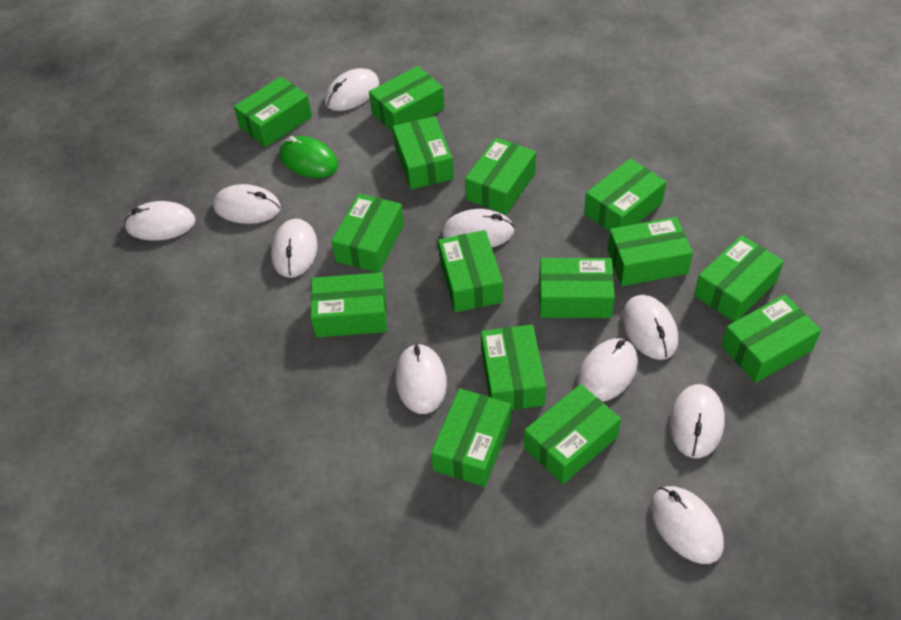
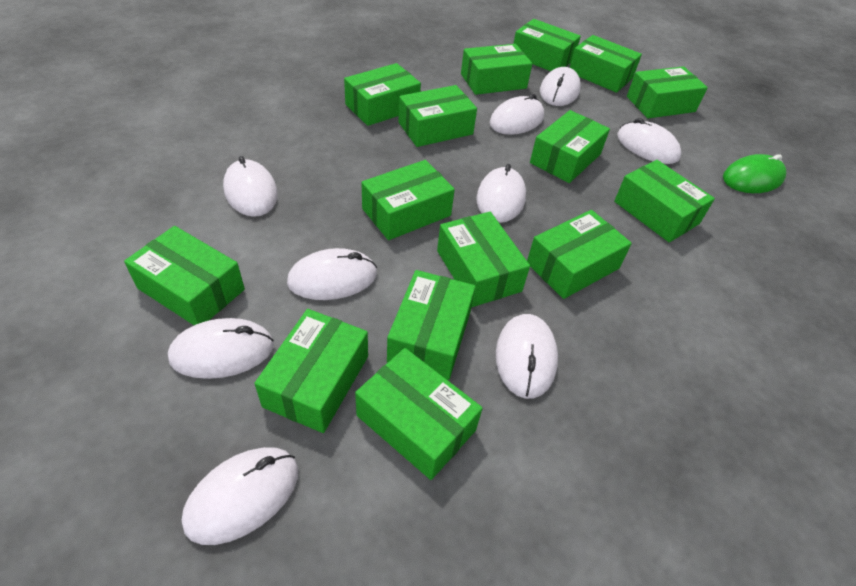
white mouse: 10 -> 9

